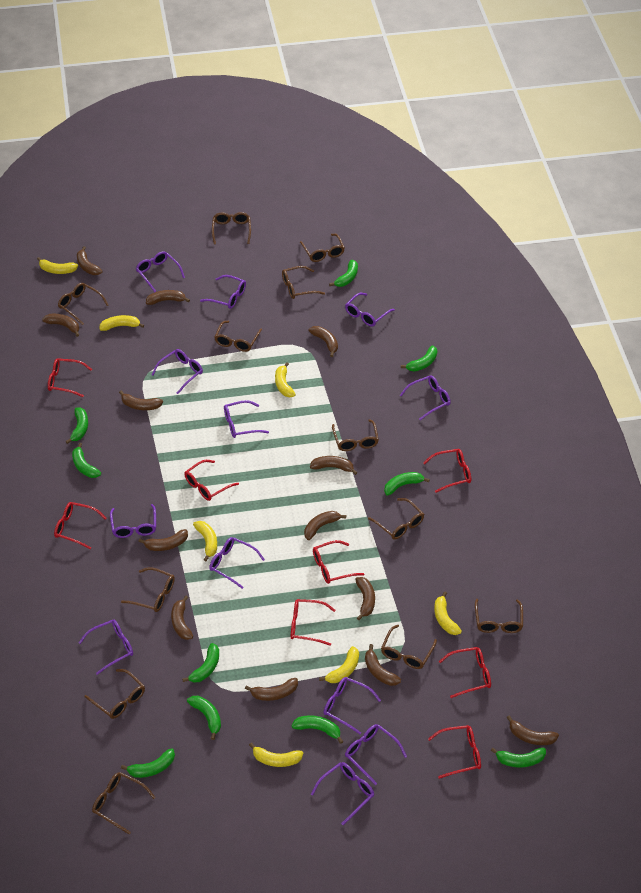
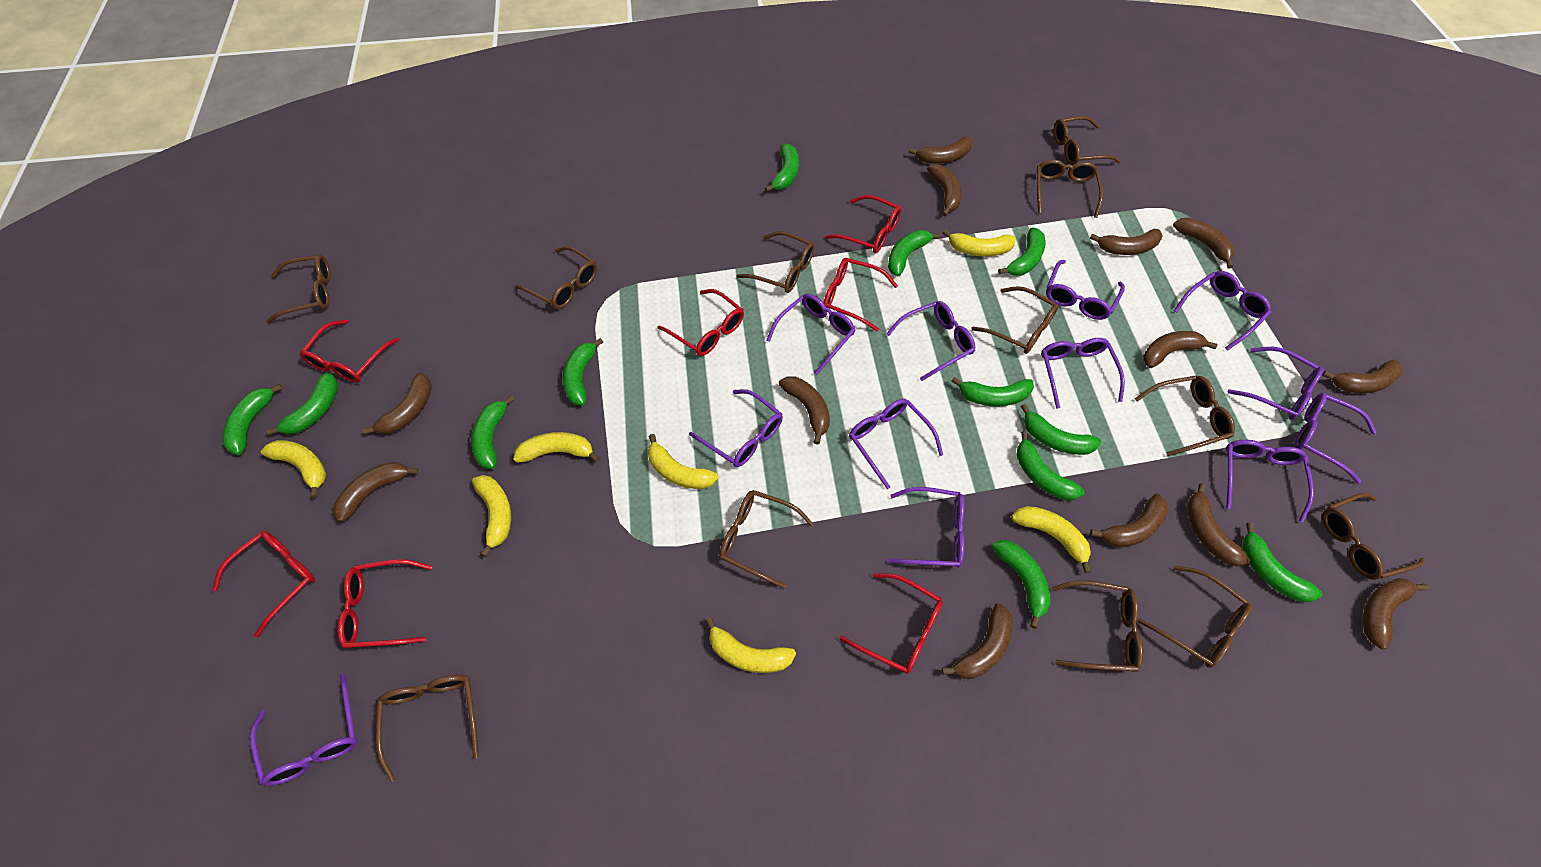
green banana: 10 -> 12
red glasses: 8 -> 7

